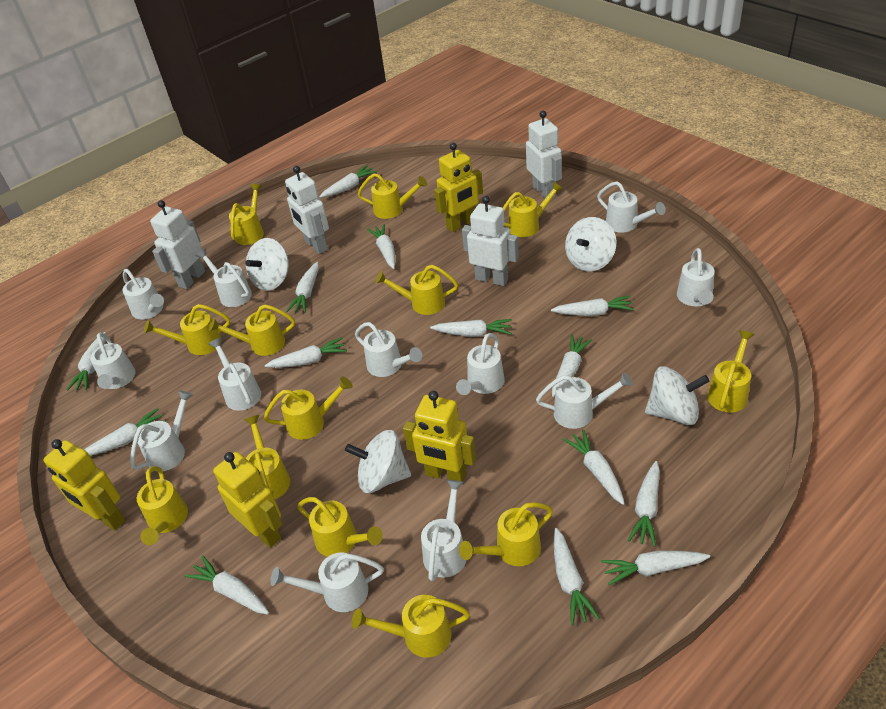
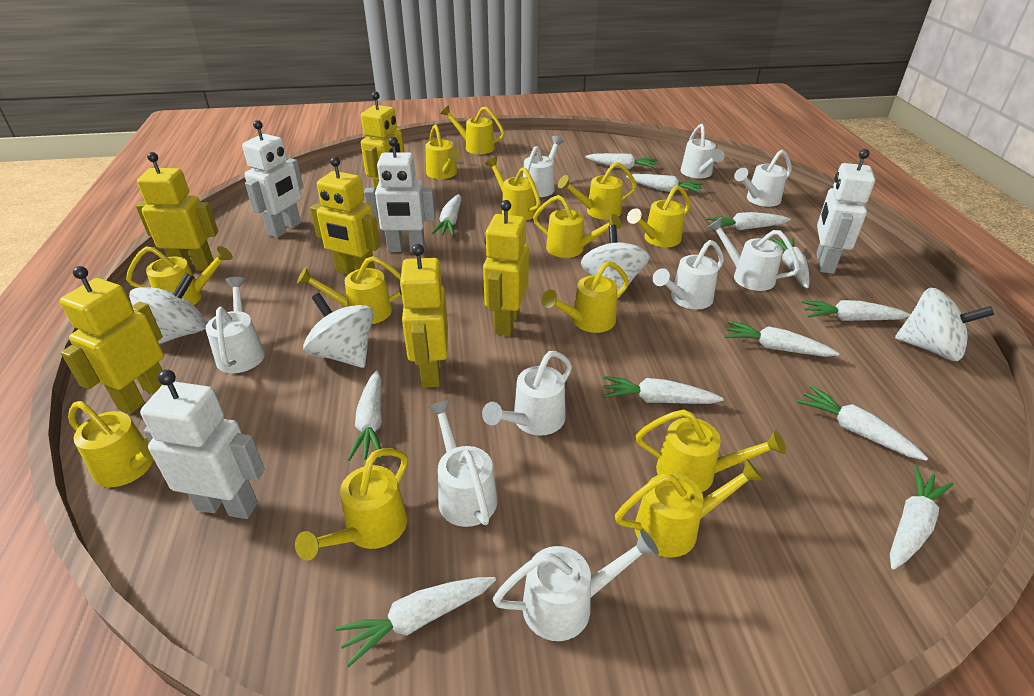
white carrot: 14 -> 12
white watering can: 12 -> 9
yellow robot: 4 -> 6

